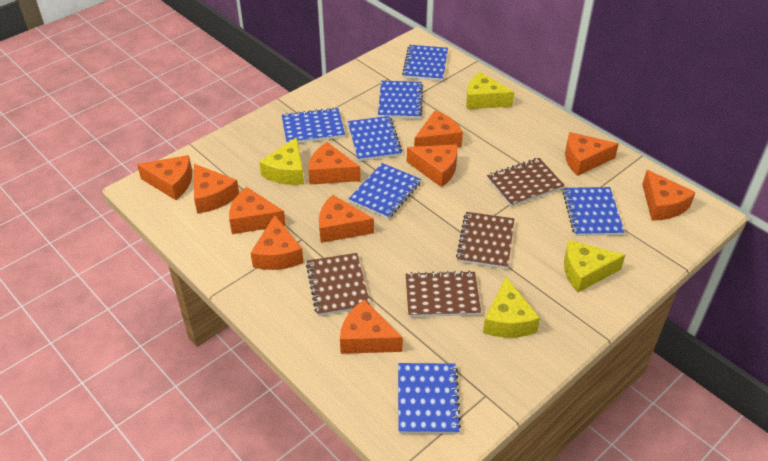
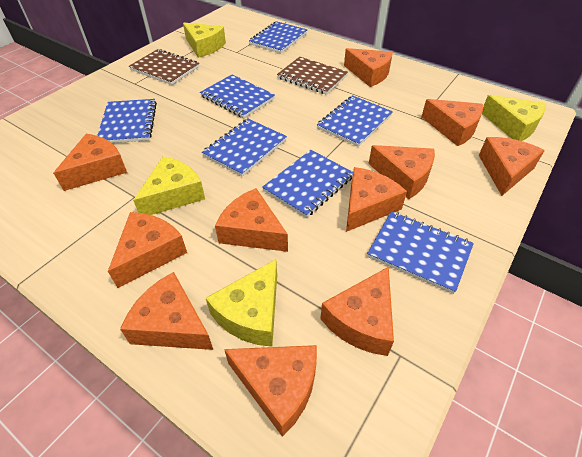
brown notebook: 4 -> 2

